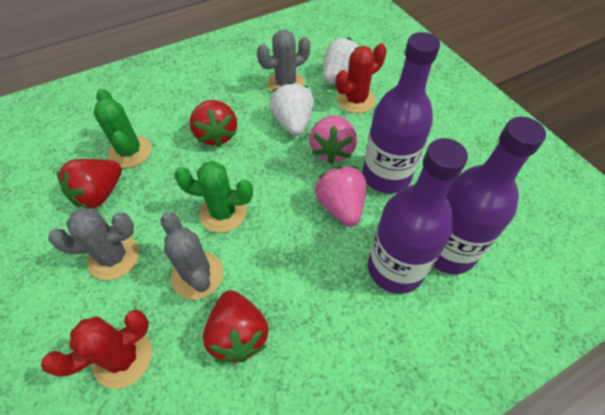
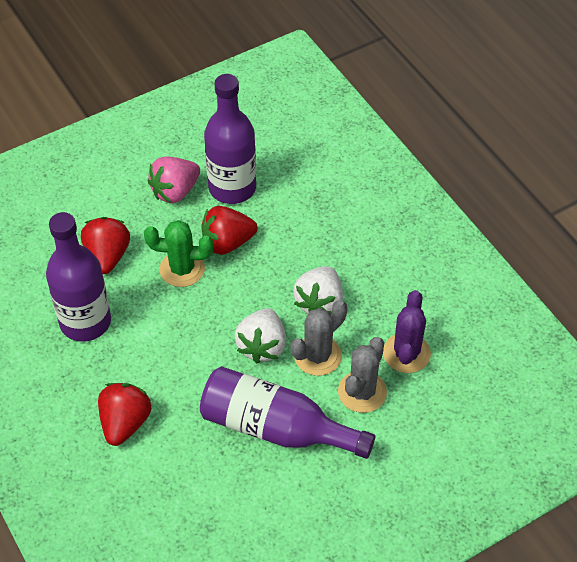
green cactus: 2 -> 1
grey cactus: 3 -> 2
pink strawberry: 2 -> 1
purple cactus: 0 -> 1
red cactus: 2 -> 0

